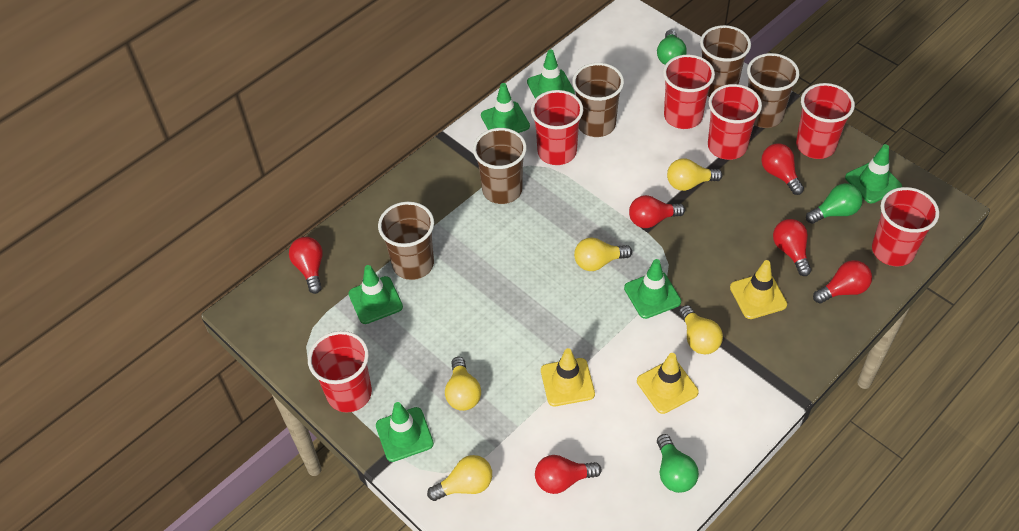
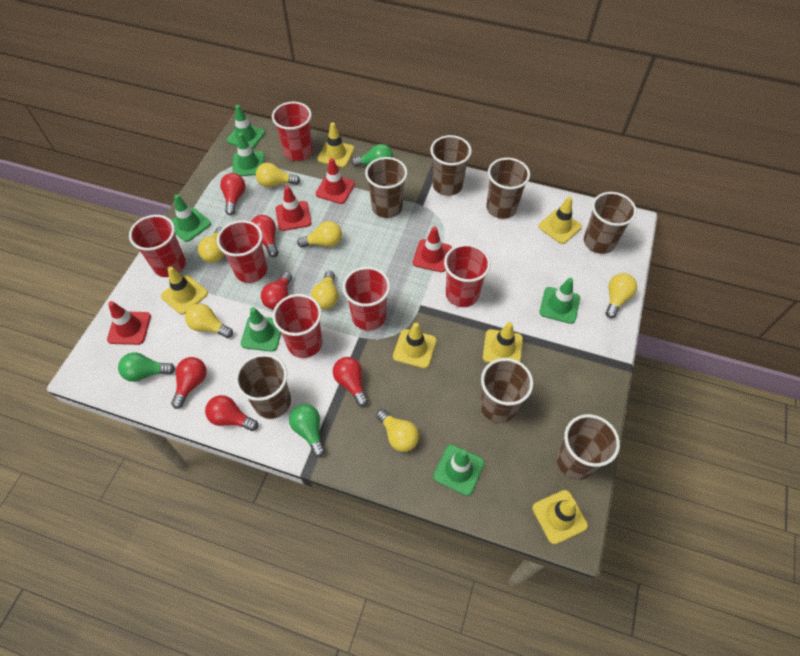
brown cup: 5 -> 7
red traffic cone: 0 -> 4
yellow light bulb: 5 -> 7
yellow traffic cone: 3 -> 6

